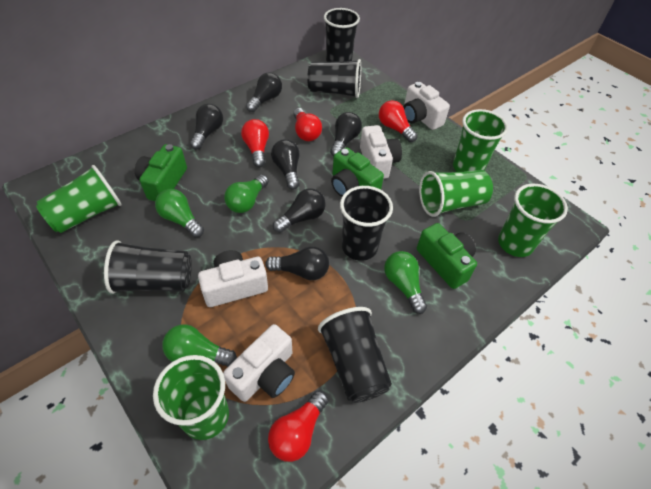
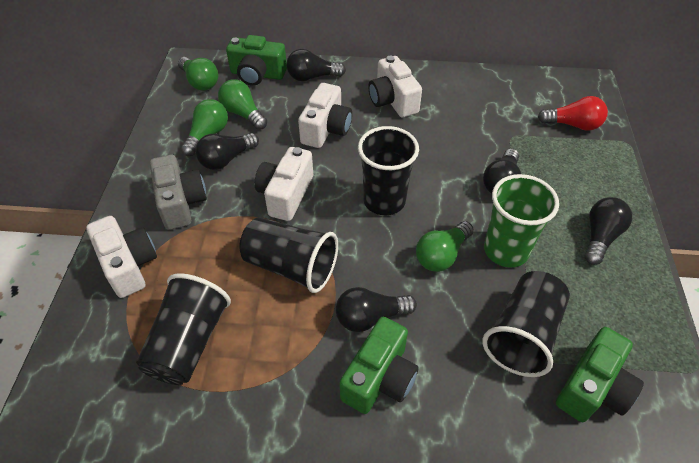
black cup: 5 -> 4
black light bulb: 6 -> 5
green cup: 5 -> 1
grey camera: 0 -> 1
red light bulb: 4 -> 1

